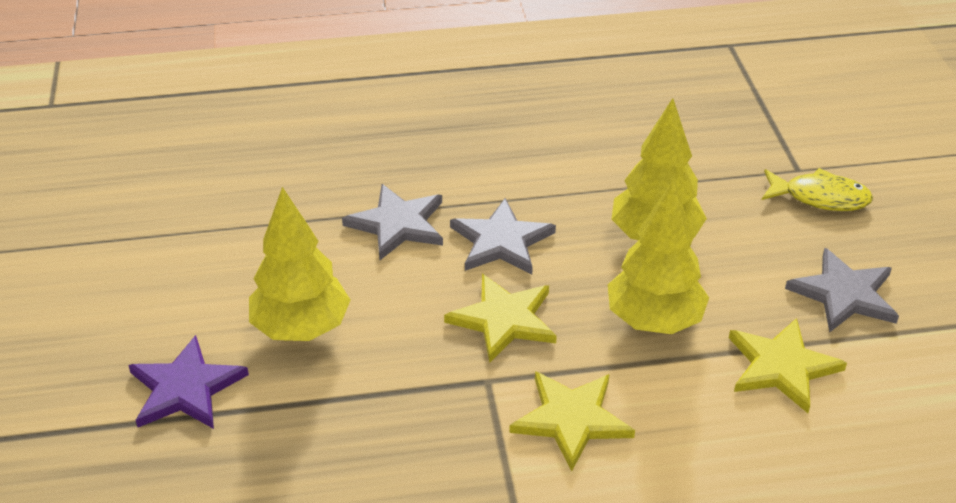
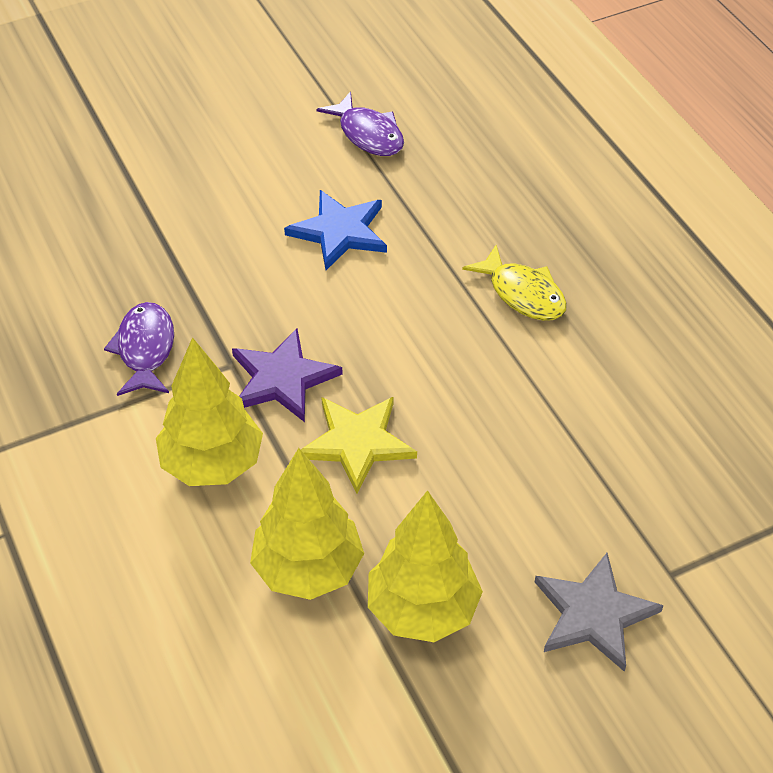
blue star: 0 -> 1
grey star: 3 -> 1
purple fish: 0 -> 2
yellow star: 3 -> 1

